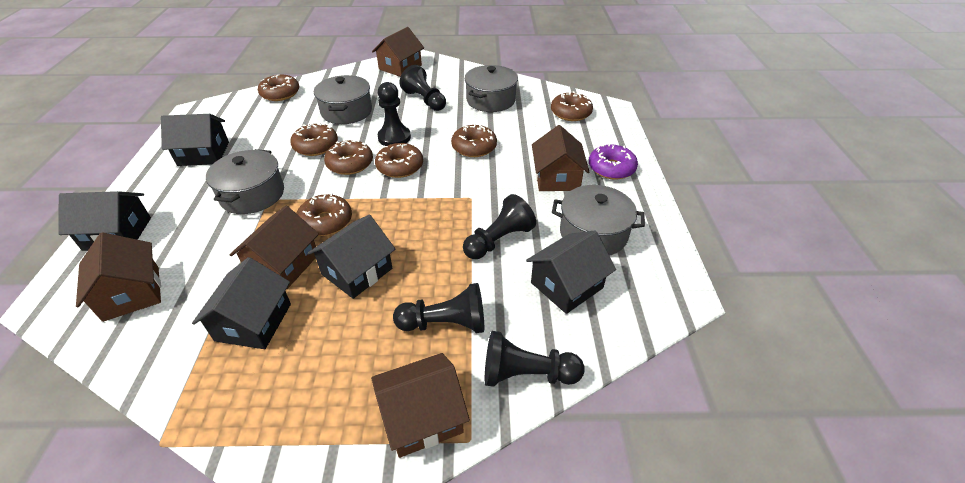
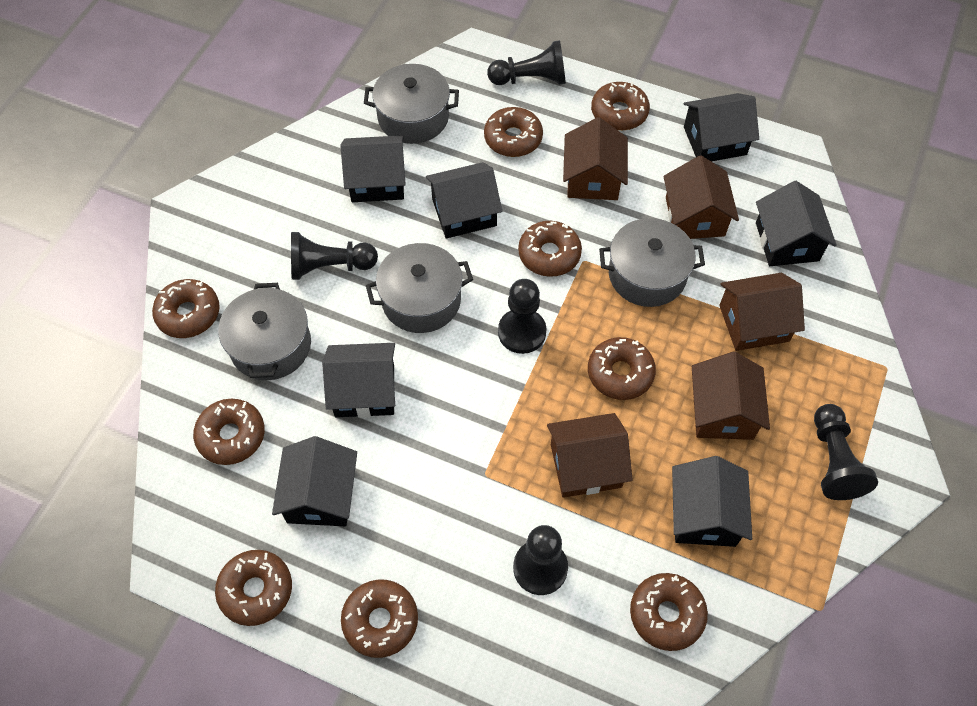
black house: 5 -> 7
brown donut: 7 -> 9
purple donut: 1 -> 0

